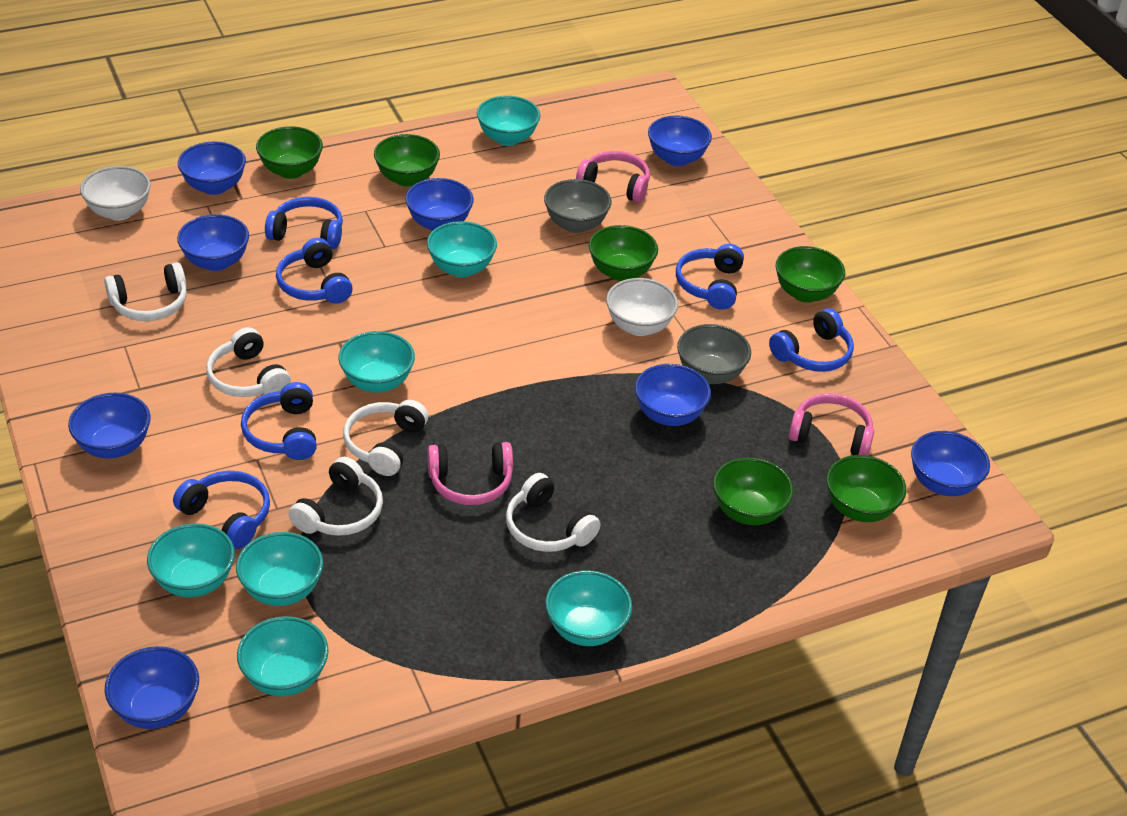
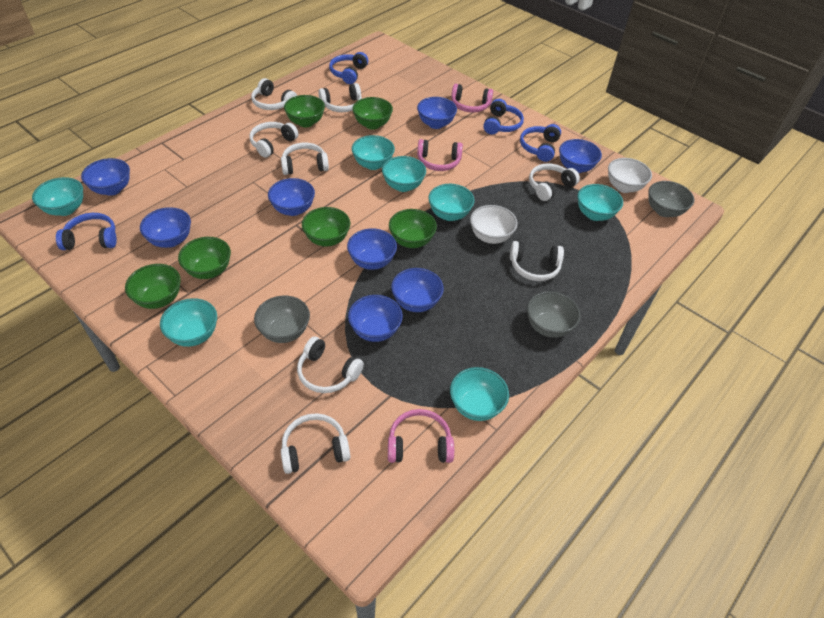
blue headphones: 6 -> 4
grey bowl: 2 -> 3
white headphones: 5 -> 8

